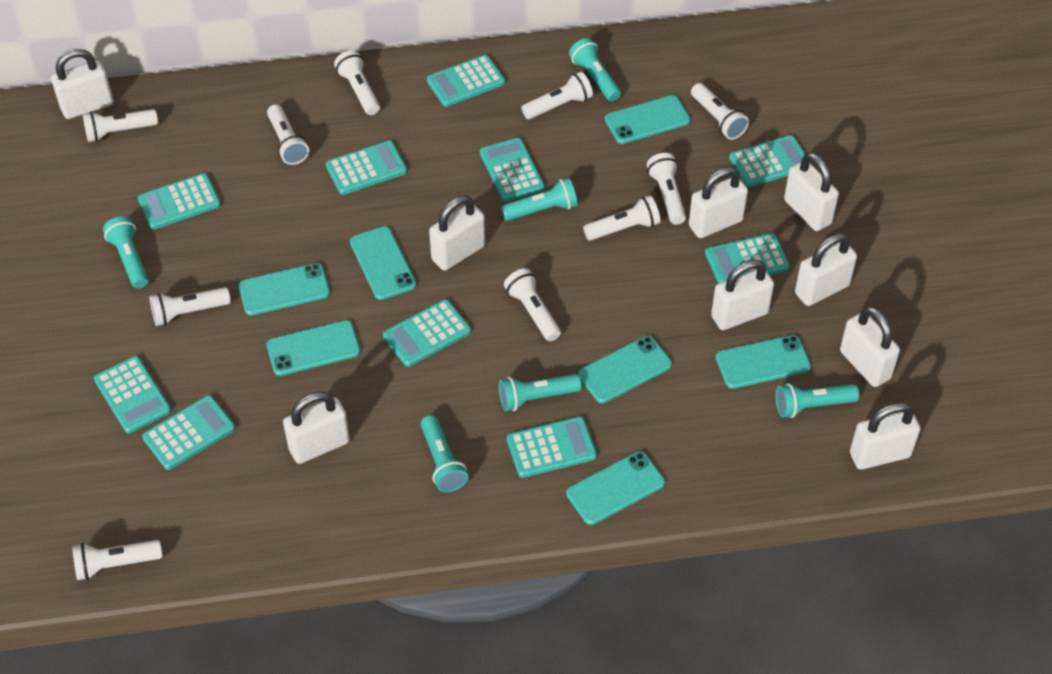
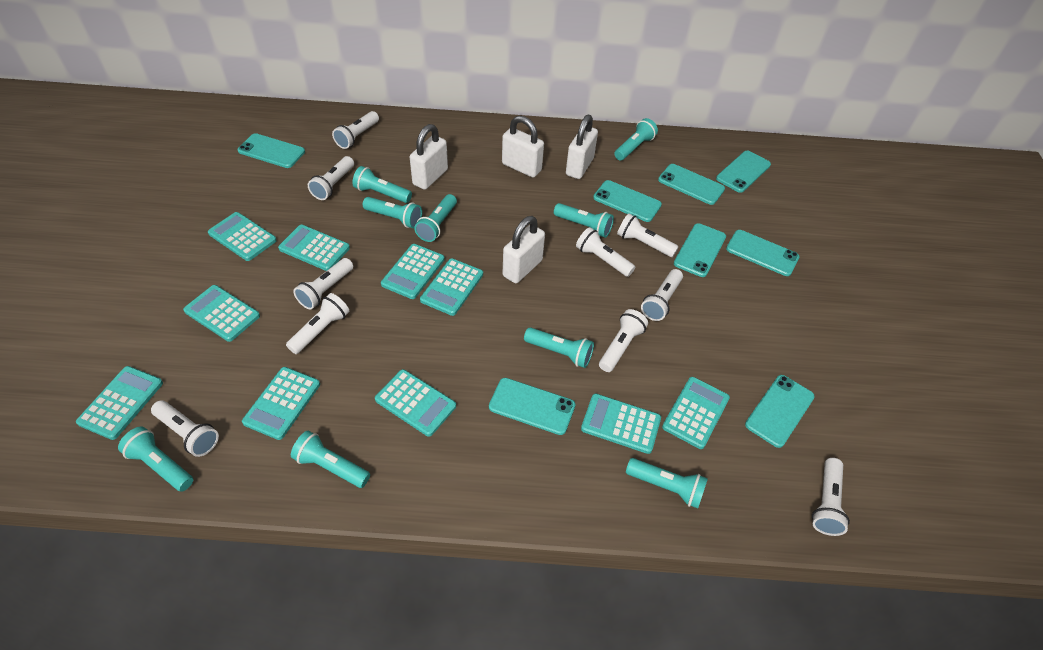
turquoise flashlight: 6 -> 9
turquoise phone: 7 -> 8
white padlock: 9 -> 4

